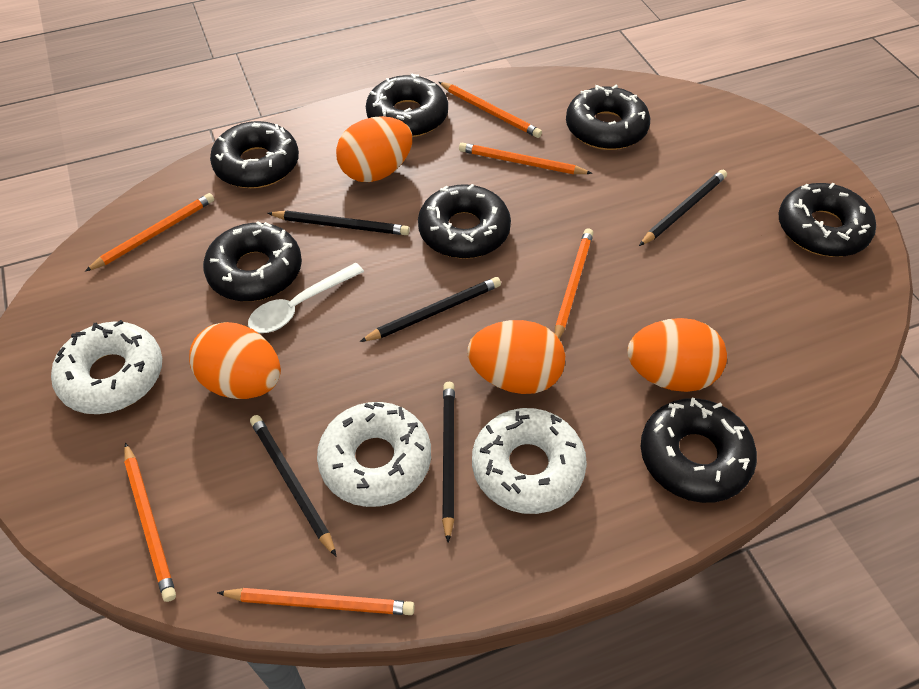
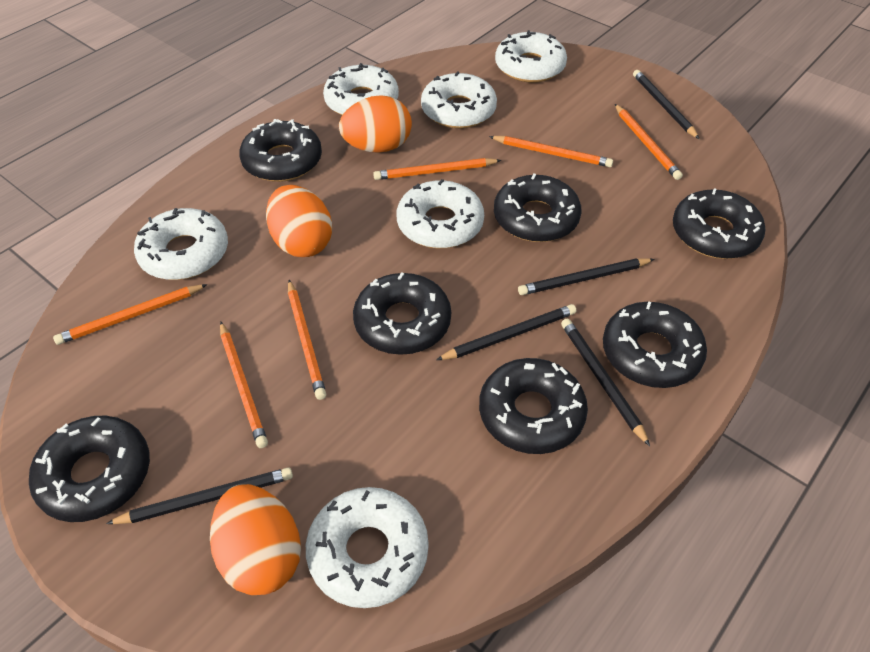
orange egg: 4 -> 3
white donut: 3 -> 6
white spoon: 1 -> 0

